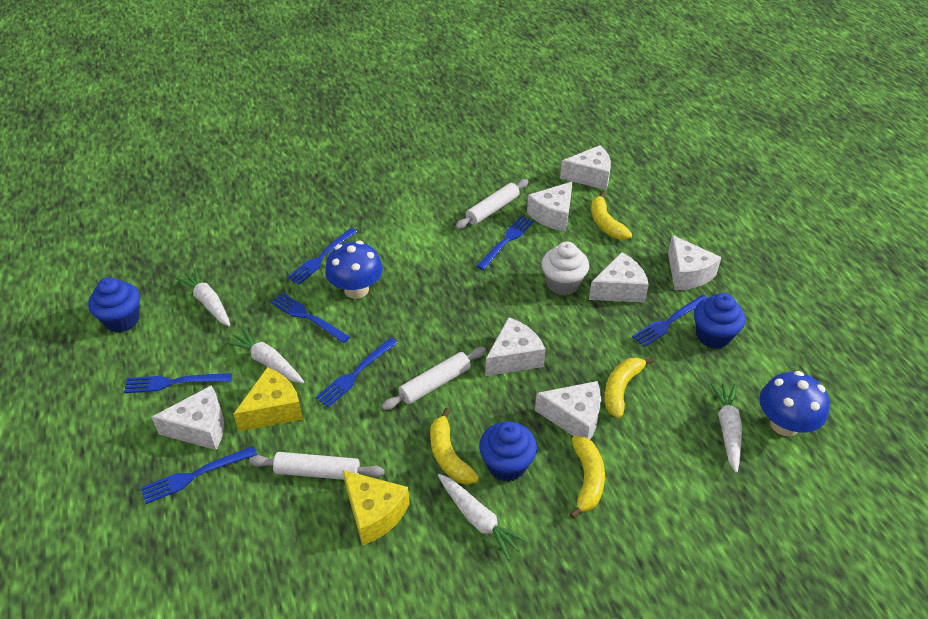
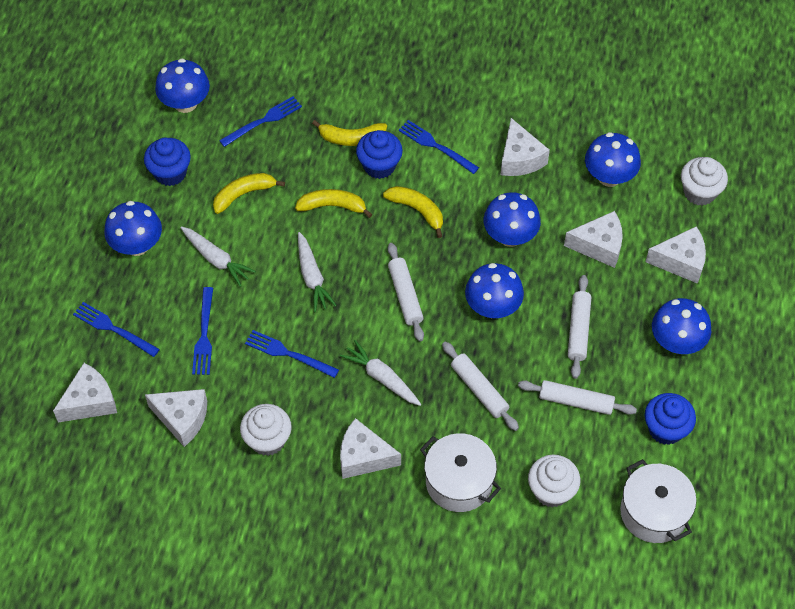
blue fork: 7 -> 5
blue mushroom: 2 -> 6
white carrot: 4 -> 3
white cheese: 7 -> 6
white cupcake: 1 -> 3
white pot: 0 -> 2
white rolling pin: 3 -> 4
yellow cheese: 2 -> 0

